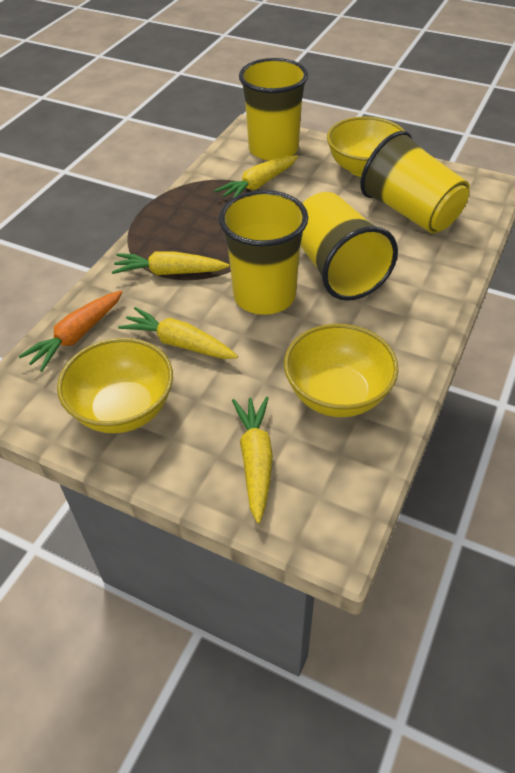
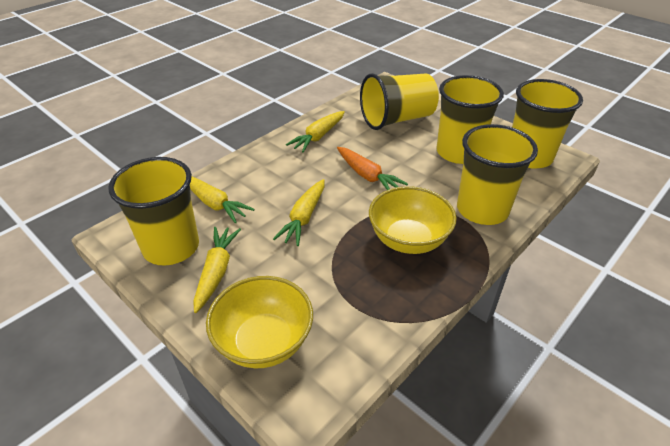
yellow bowl: 3 -> 2
yellow cup: 4 -> 5

